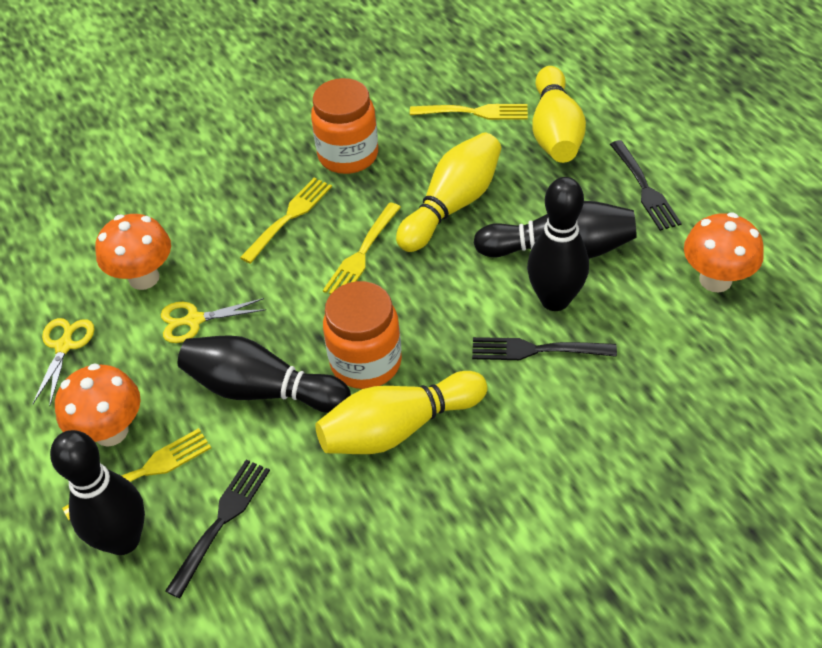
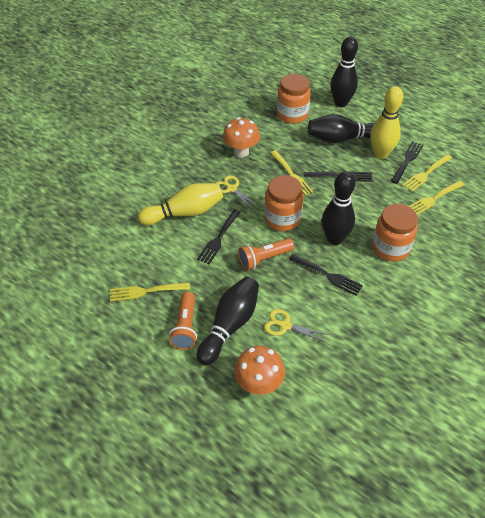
black fork: 3 -> 4
orange flashlight: 0 -> 2
orange jar: 2 -> 3
orange mushroom: 3 -> 2
yellow bowling pin: 3 -> 2

